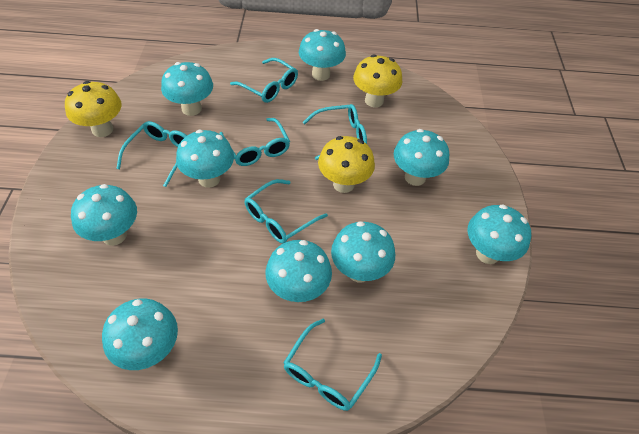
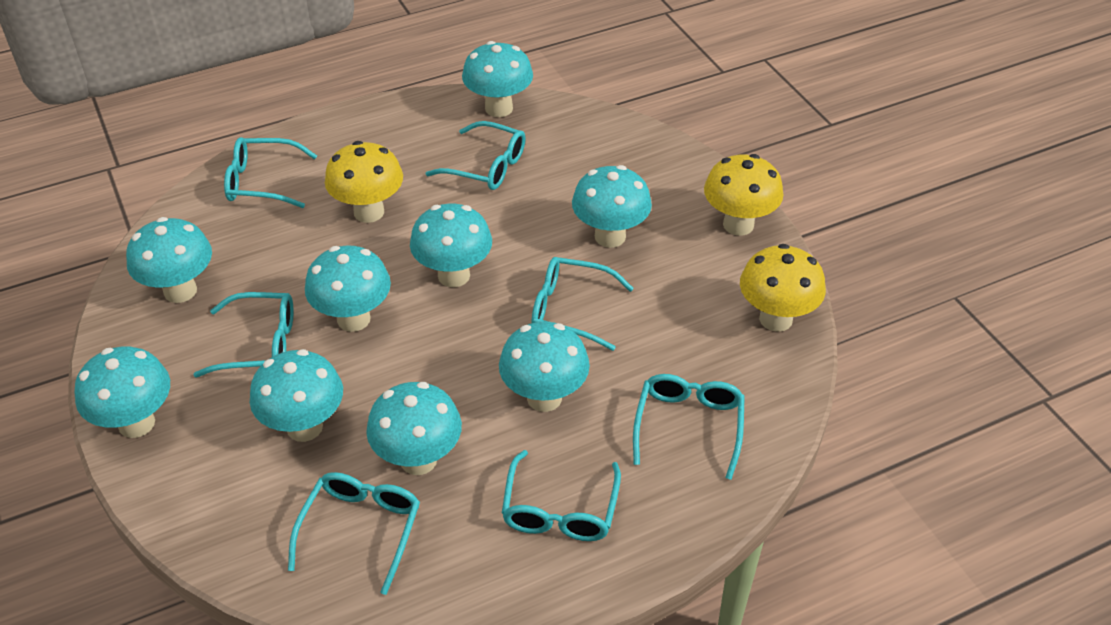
turquoise glasses: 6 -> 7

